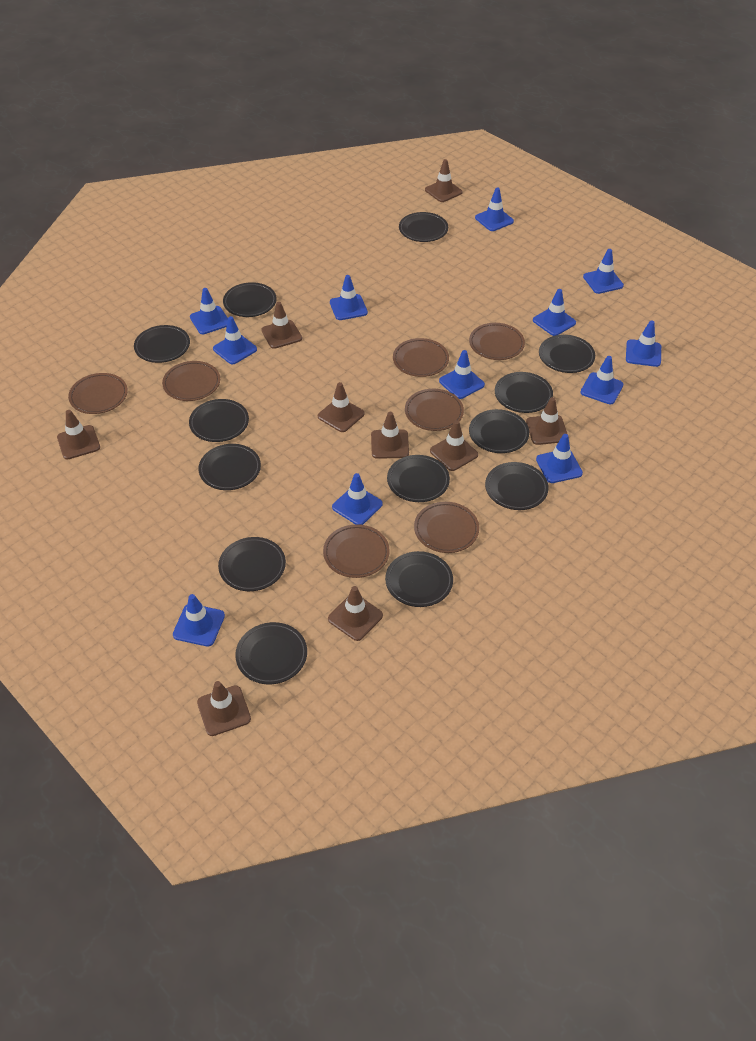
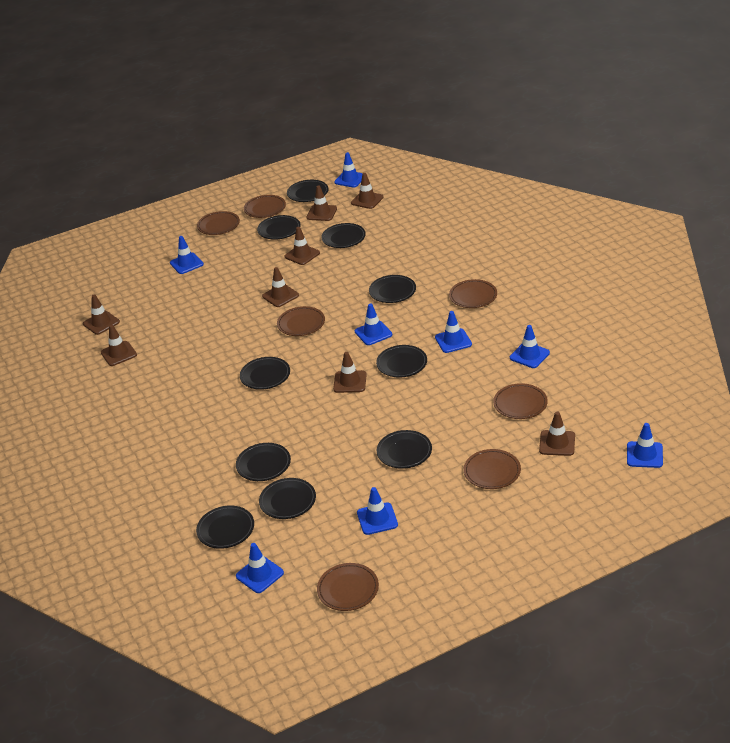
black plate: 13 -> 10
blue traffic cone: 12 -> 8
brown traffic cone: 9 -> 8

